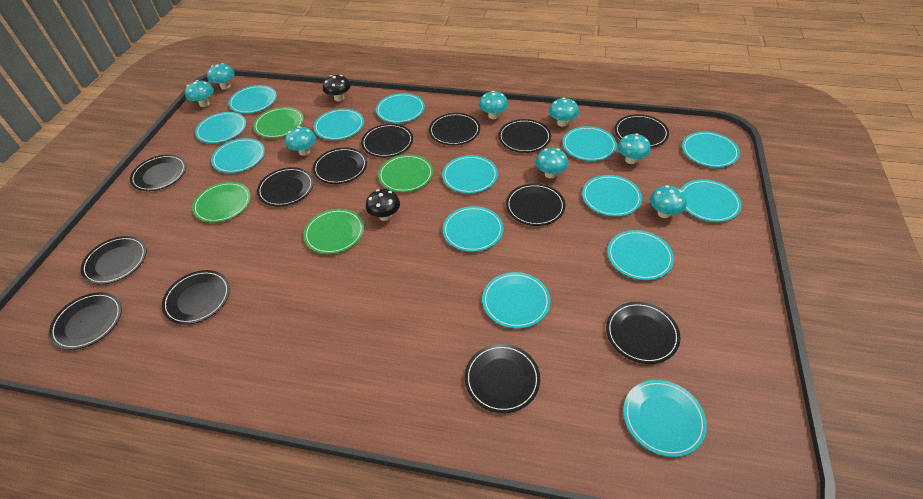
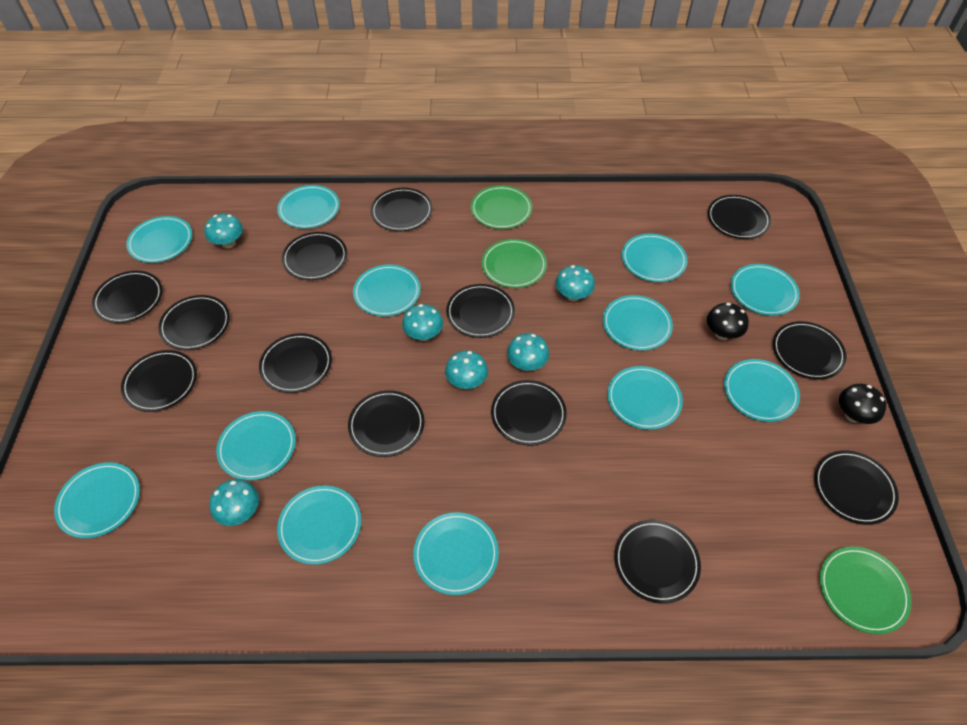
green plate: 4 -> 3
turquoise mushroom: 8 -> 6
turquoise plate: 14 -> 12

